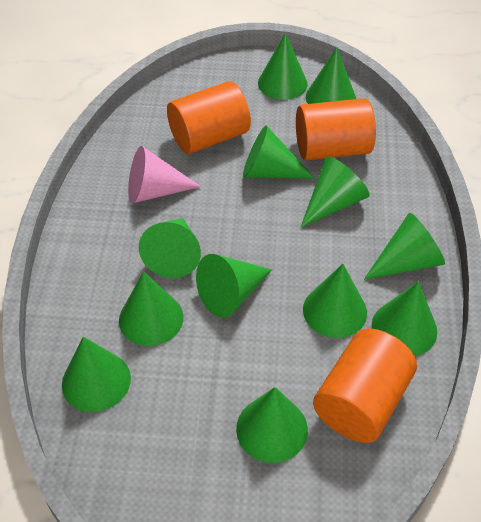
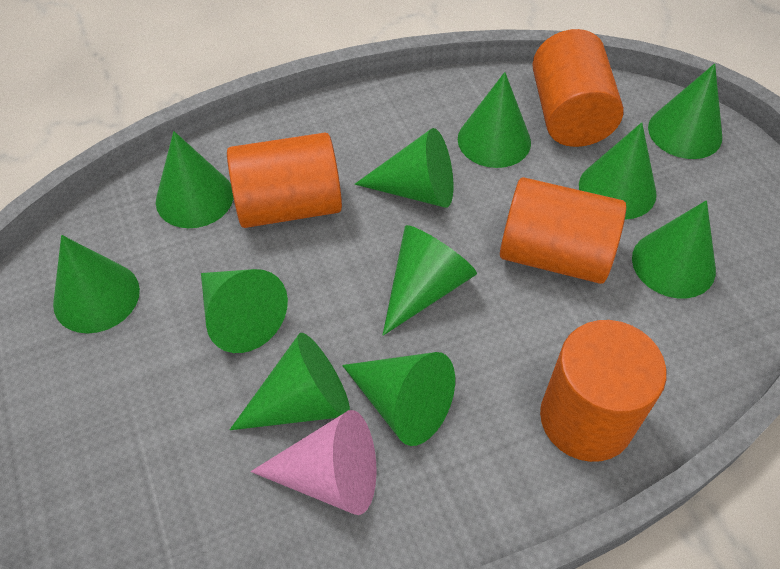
green cone: 12 -> 11
orange cylinder: 3 -> 4

